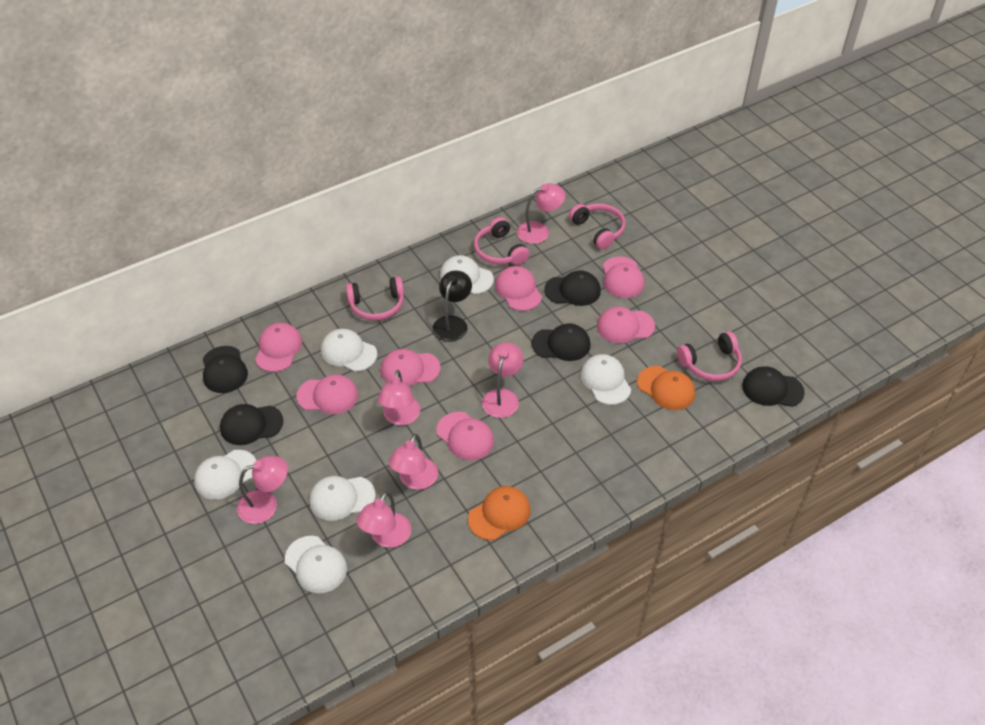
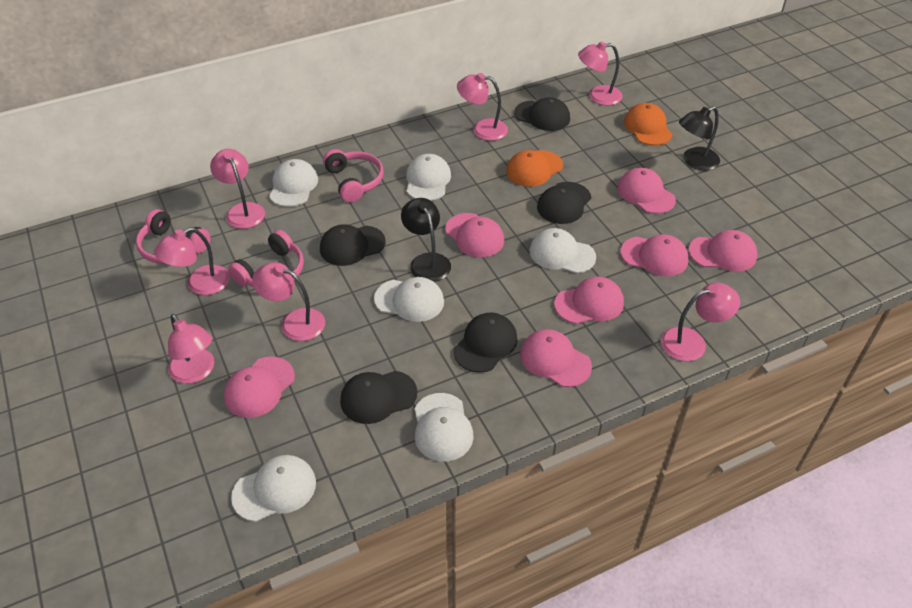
black lamp: 1 -> 2
pink headphones: 4 -> 3
pink lamp: 6 -> 7

